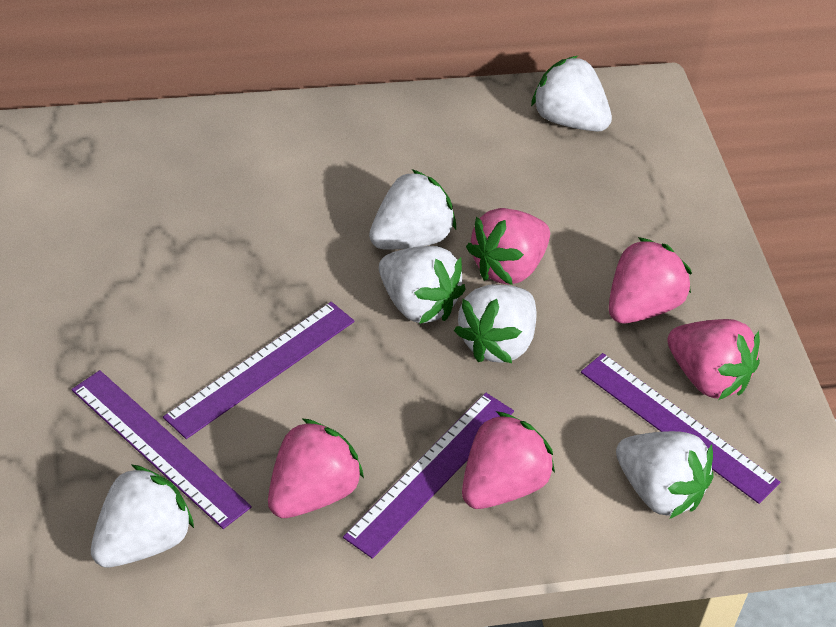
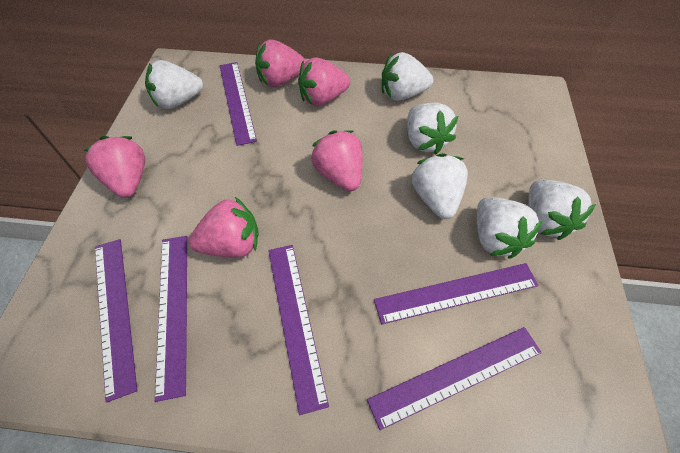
purple ruler: 4 -> 6

